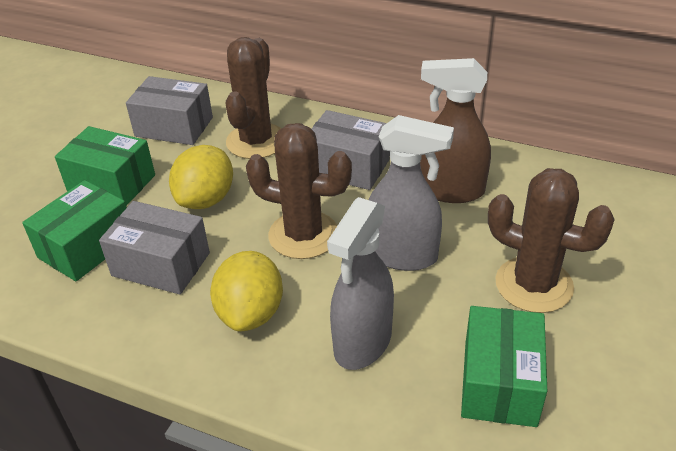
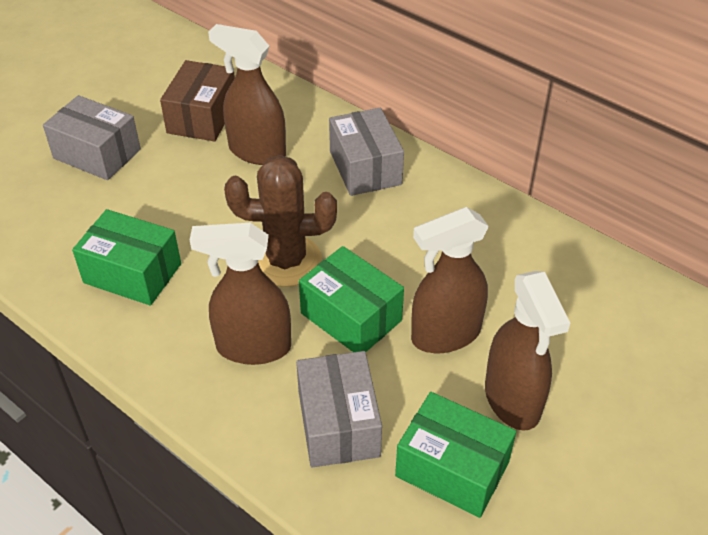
brown box: 0 -> 1
brown cactus: 3 -> 1
brown spray bottle: 1 -> 4
grey spray bottle: 2 -> 0
yellow lemon: 2 -> 0

